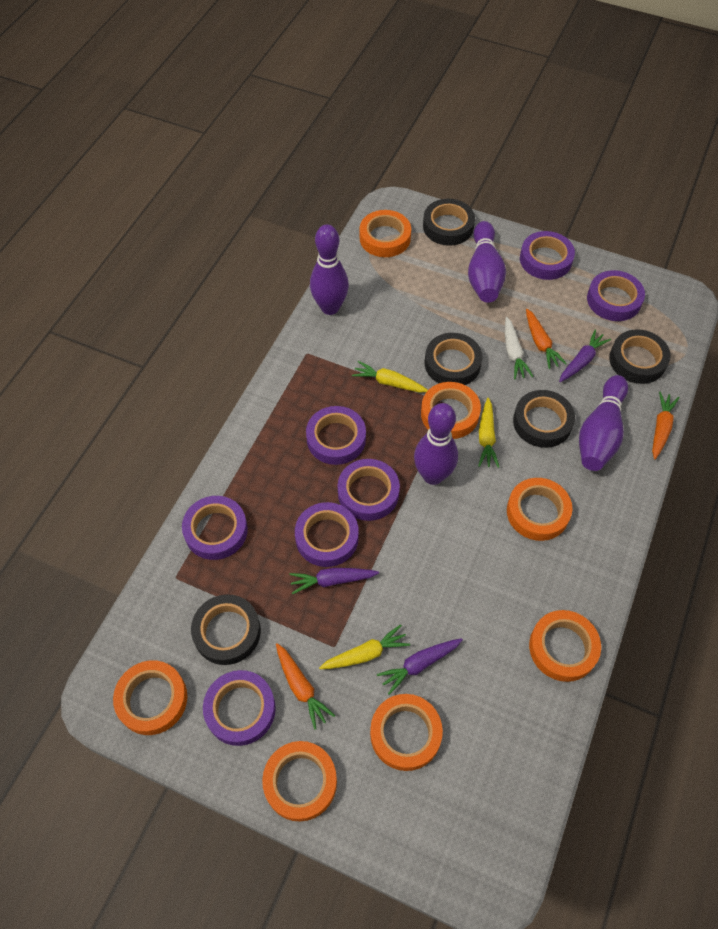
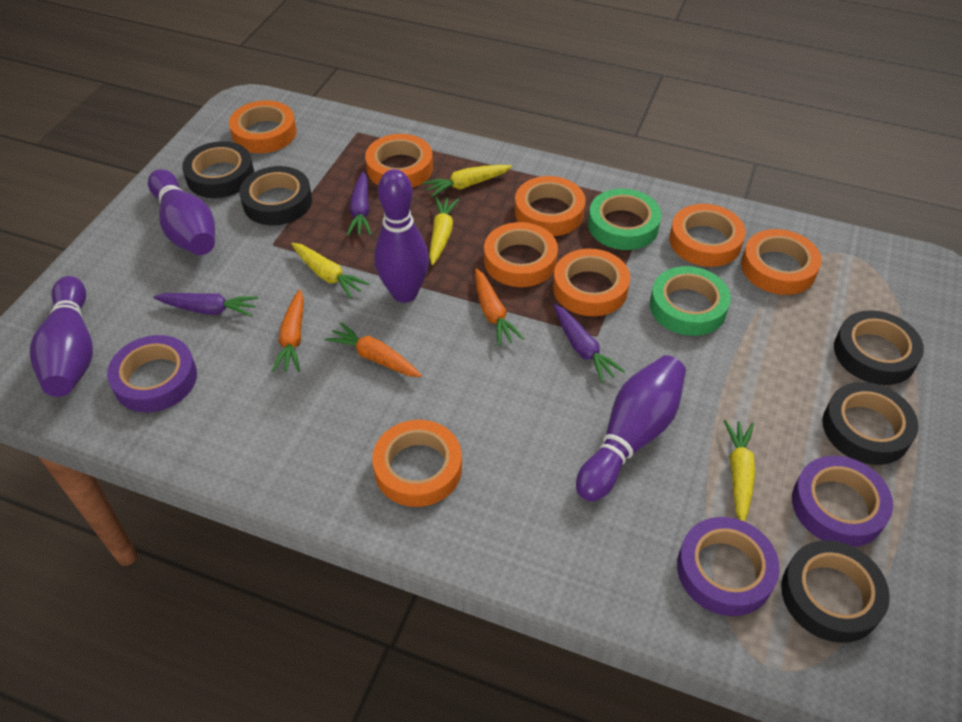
green tape: 0 -> 2
orange tape: 7 -> 8
purple tape: 7 -> 3
white carrot: 1 -> 0
yellow carrot: 3 -> 4

